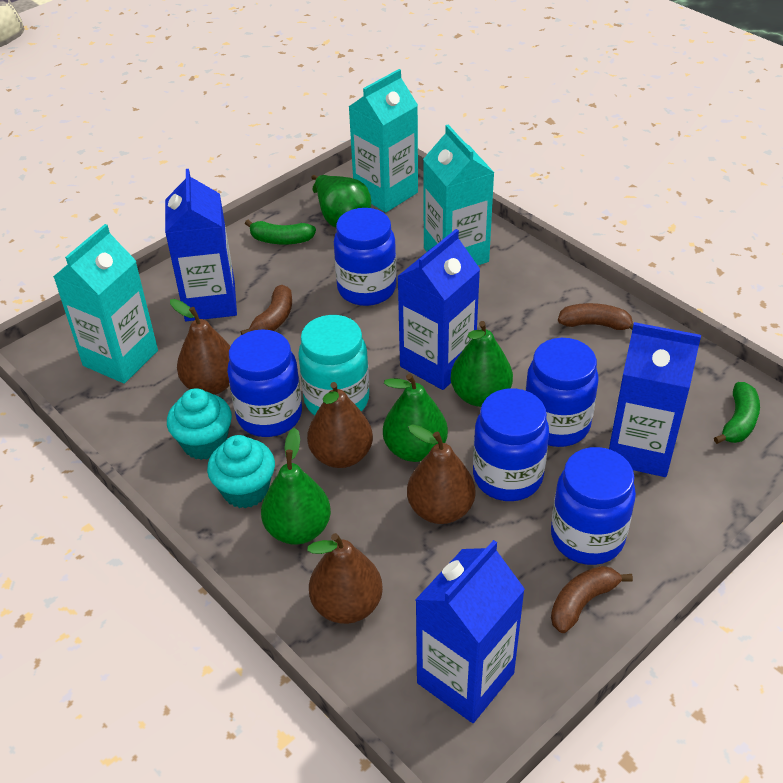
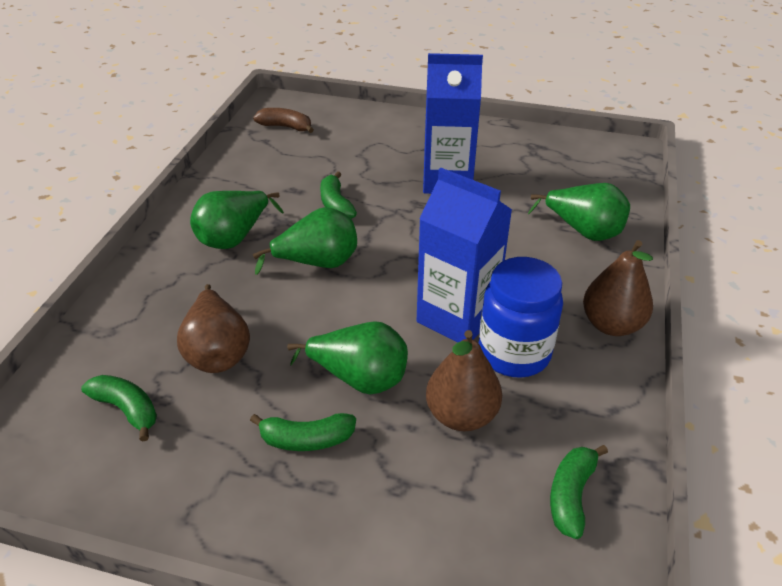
blue carton: 4 -> 2
blue jar: 5 -> 1
brown banana: 3 -> 1
brown pear: 4 -> 3
green banana: 2 -> 4
turquoise carton: 3 -> 0
turquoise cupcake: 2 -> 0
turquoise jar: 1 -> 0

